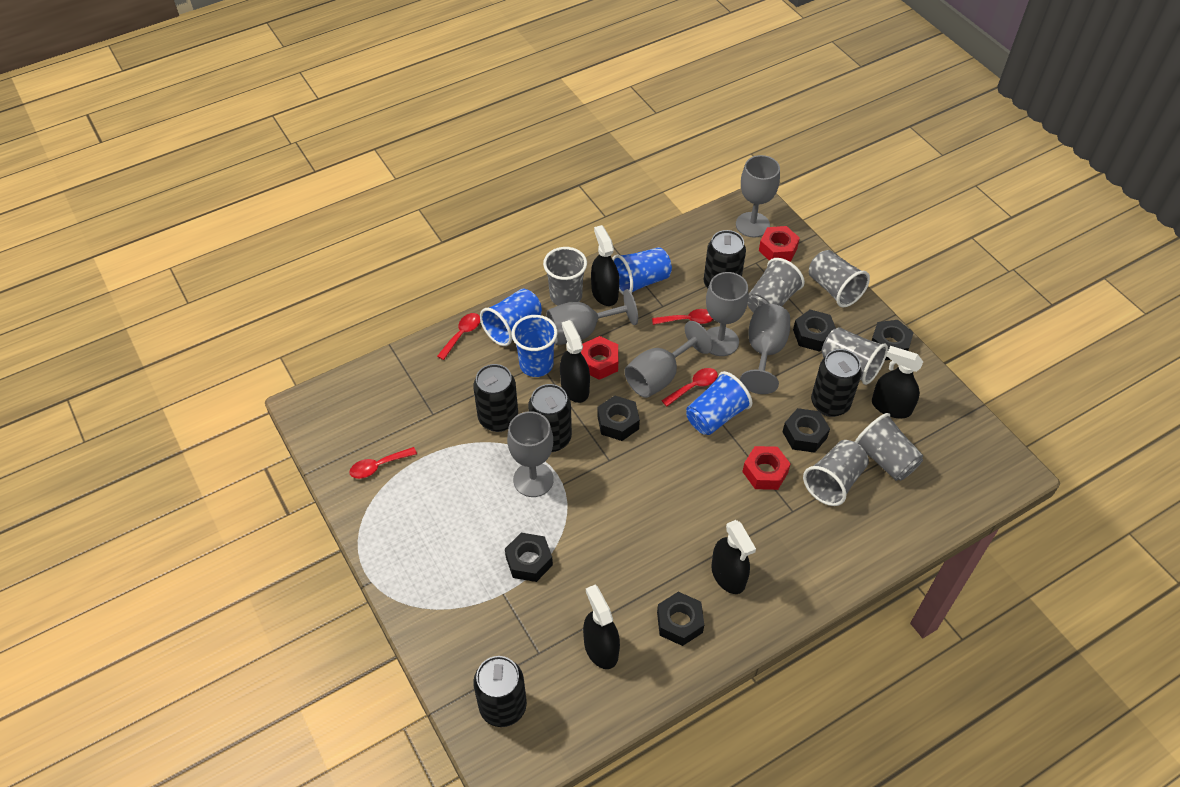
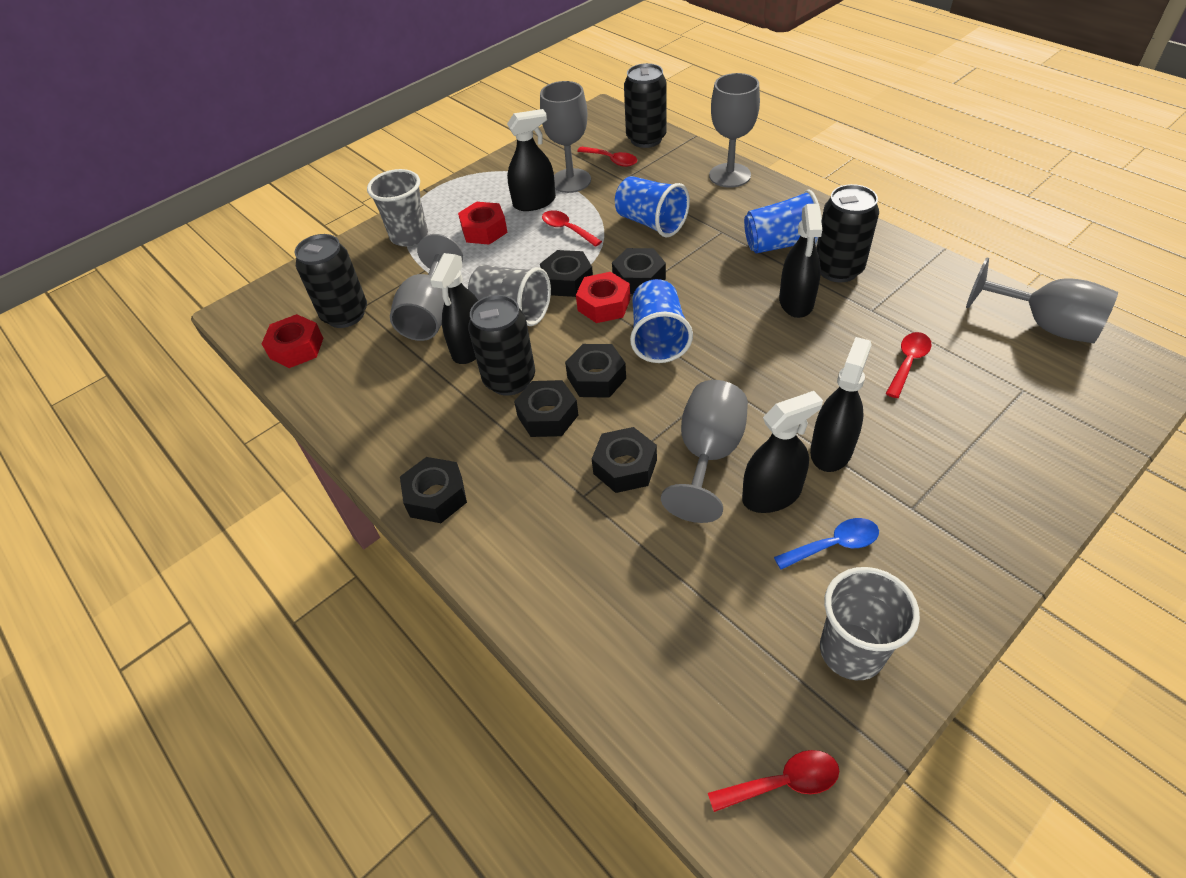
black can: 5 -> 4
blue cup: 4 -> 3
blue spoon: 0 -> 1
grey cup: 6 -> 3
grey goblet: 6 -> 5

